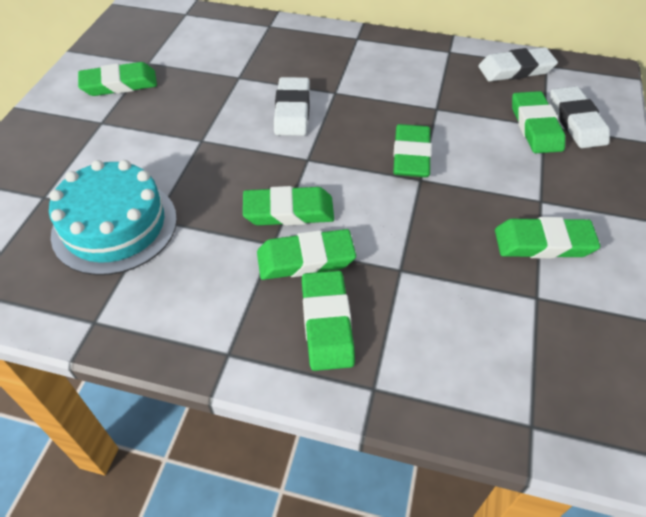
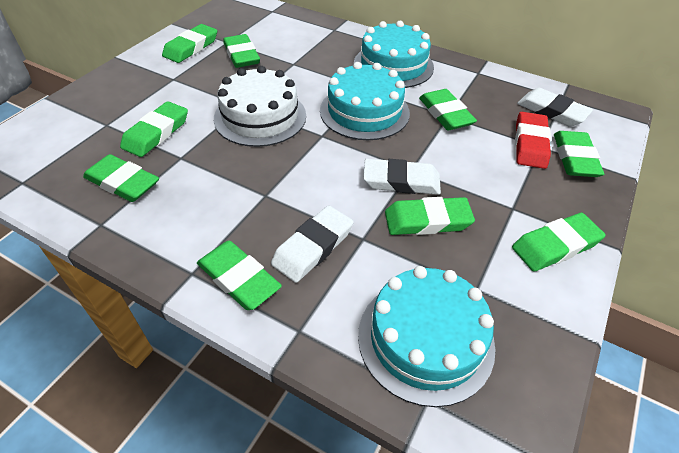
green eraser: 7 -> 9
red eraser: 0 -> 1
turquoise cake: 1 -> 3
white cake: 0 -> 1

